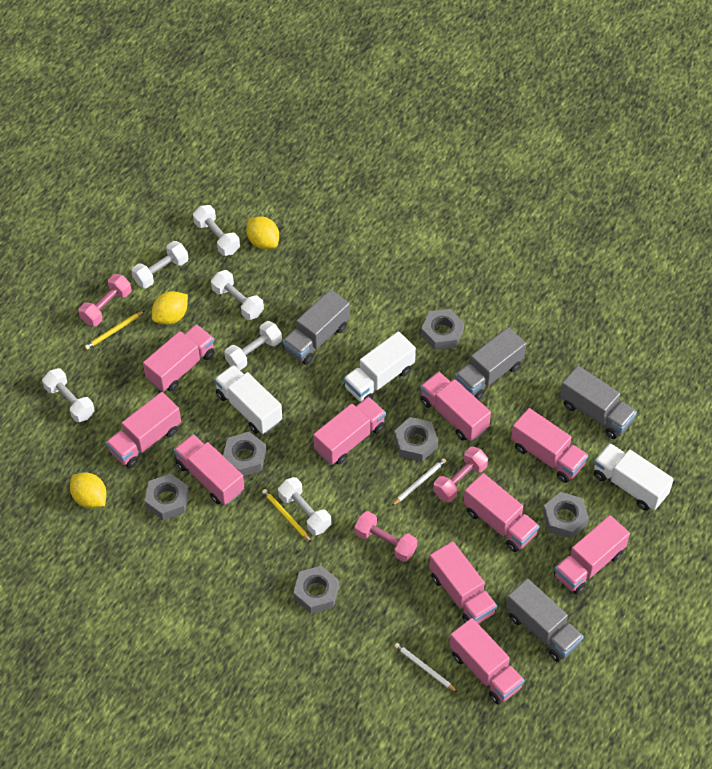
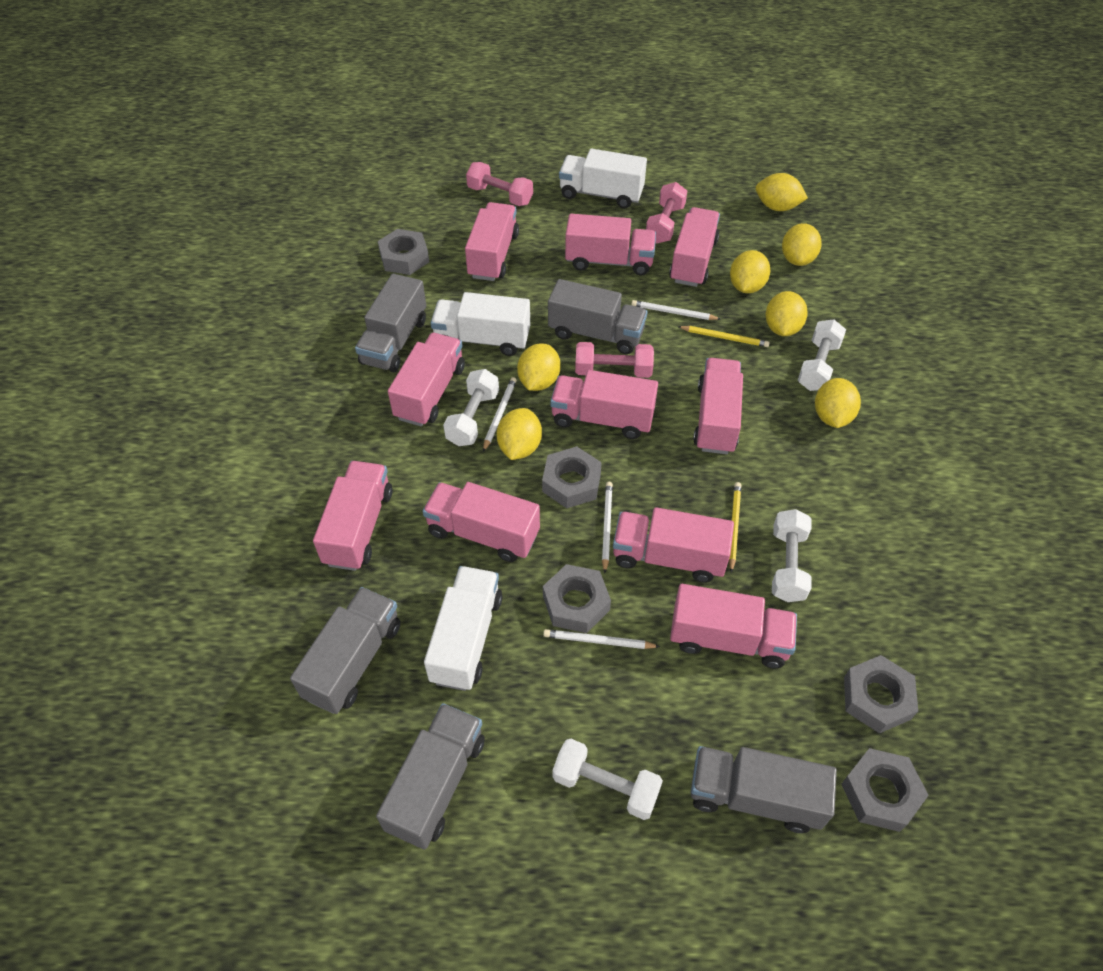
grey nut: 6 -> 5
grey truck: 4 -> 5
white dumbbell: 6 -> 4
white pencil: 2 -> 4
yellow lemon: 3 -> 7

